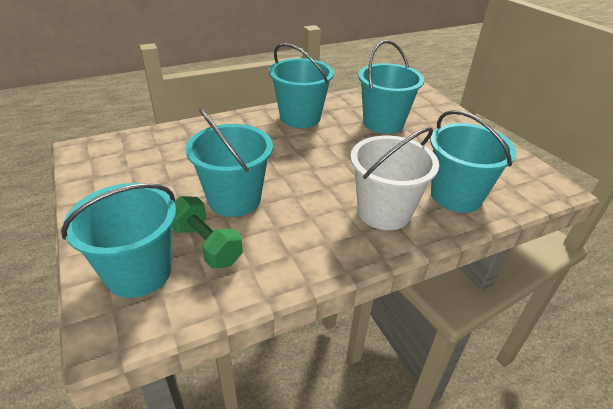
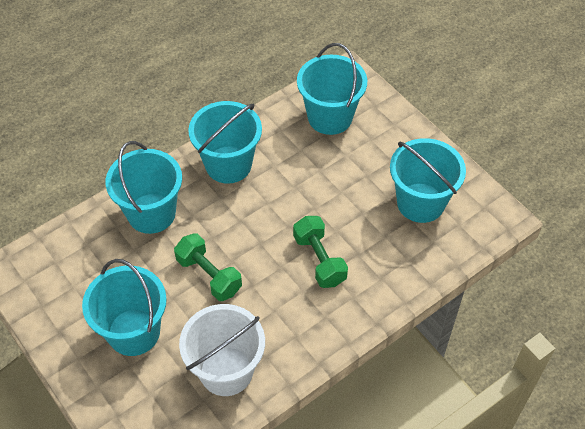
green dumbbell: 1 -> 2

